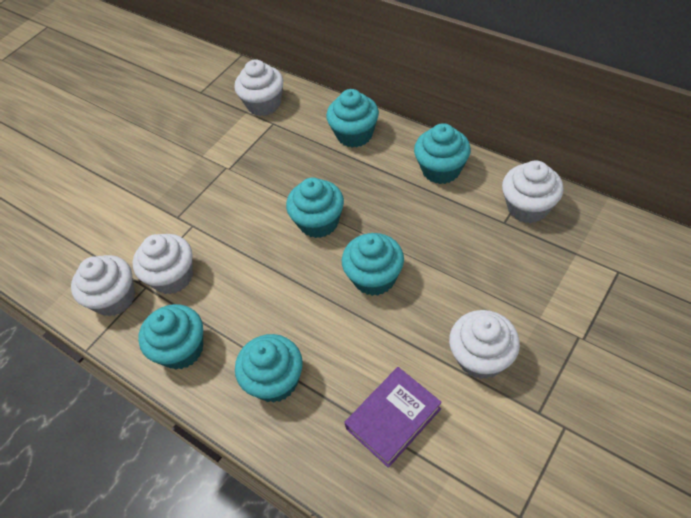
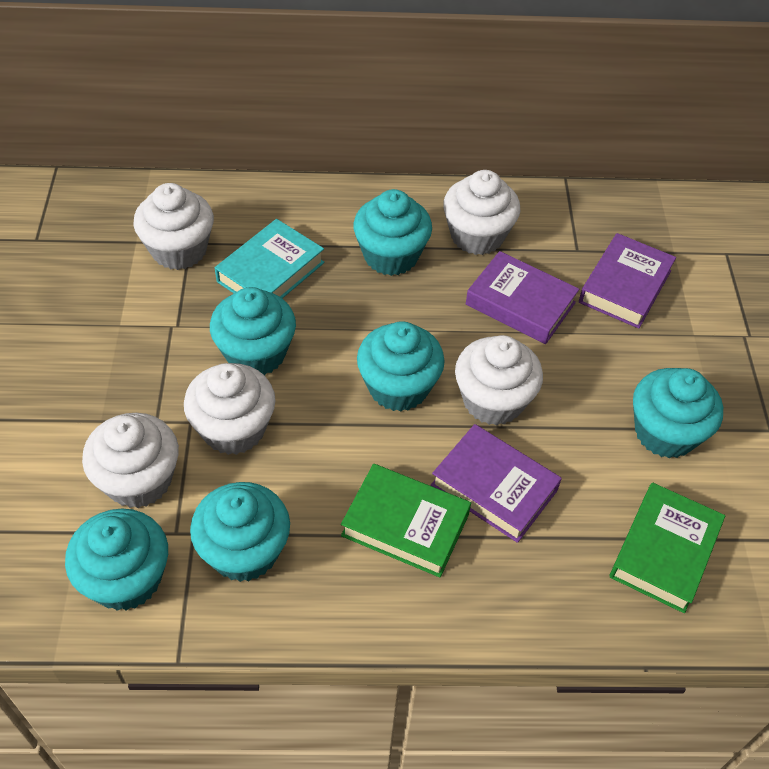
green book: 0 -> 2
purple book: 1 -> 3
turquoise book: 0 -> 1

